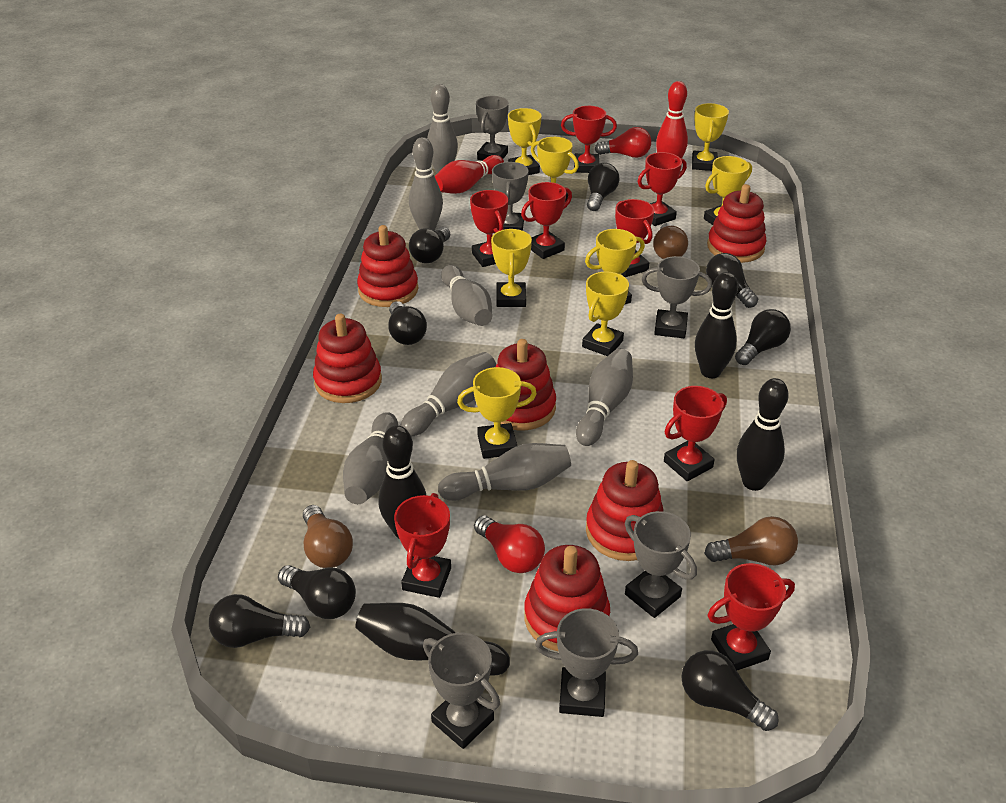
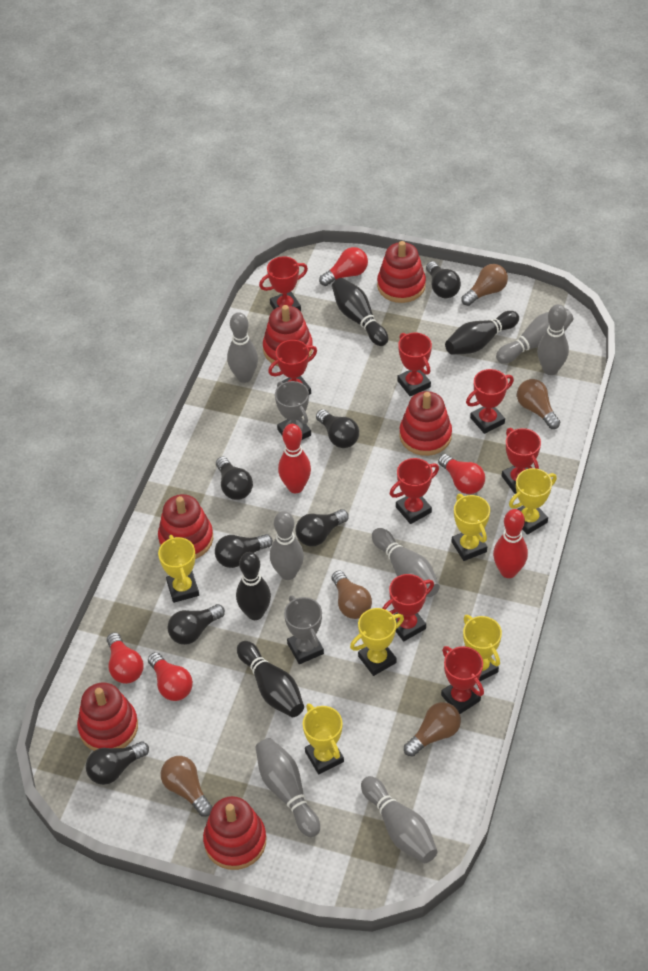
black light bulb: 8 -> 7
brown light bulb: 3 -> 5
grey trophy: 6 -> 2
red light bulb: 2 -> 4
yellow trophy: 8 -> 6

